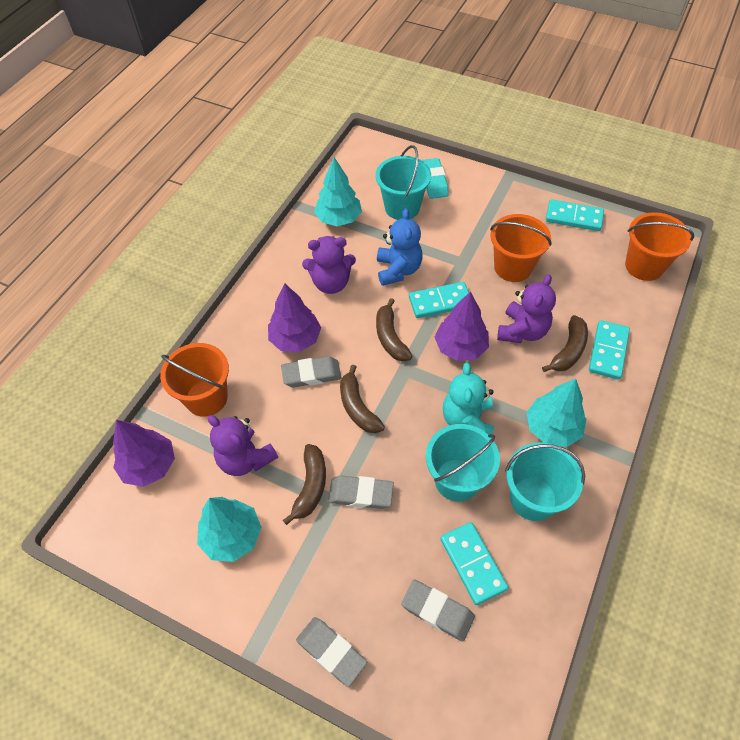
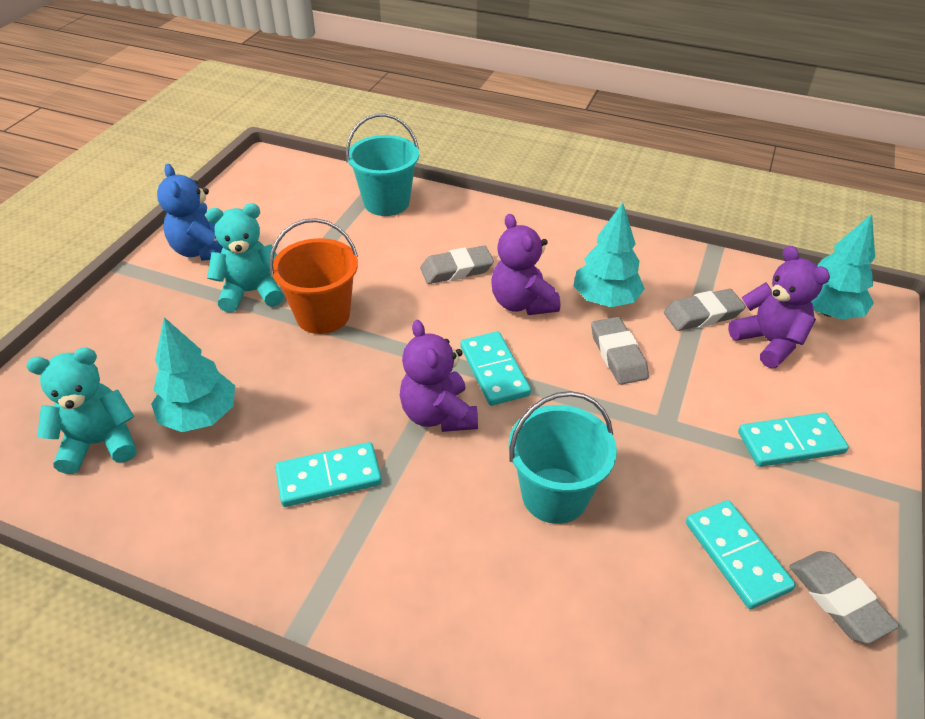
brown banana: 4 -> 0
orange bucket: 3 -> 1
purple tree: 3 -> 0
turquoise bucket: 3 -> 2
turquoise eraser: 1 -> 0
turquoise teddy bear: 1 -> 2

